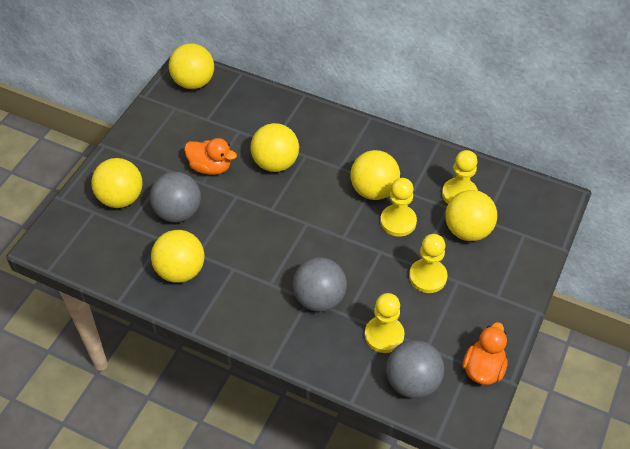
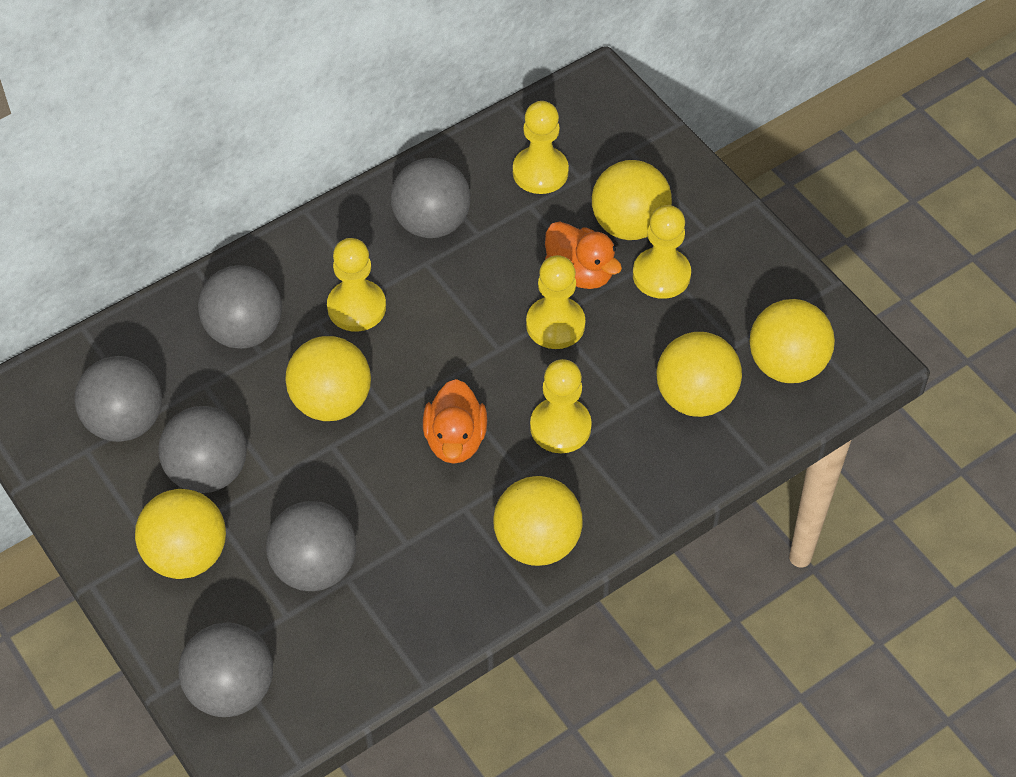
grey ball: 3 -> 6
yellow pawn: 4 -> 5

